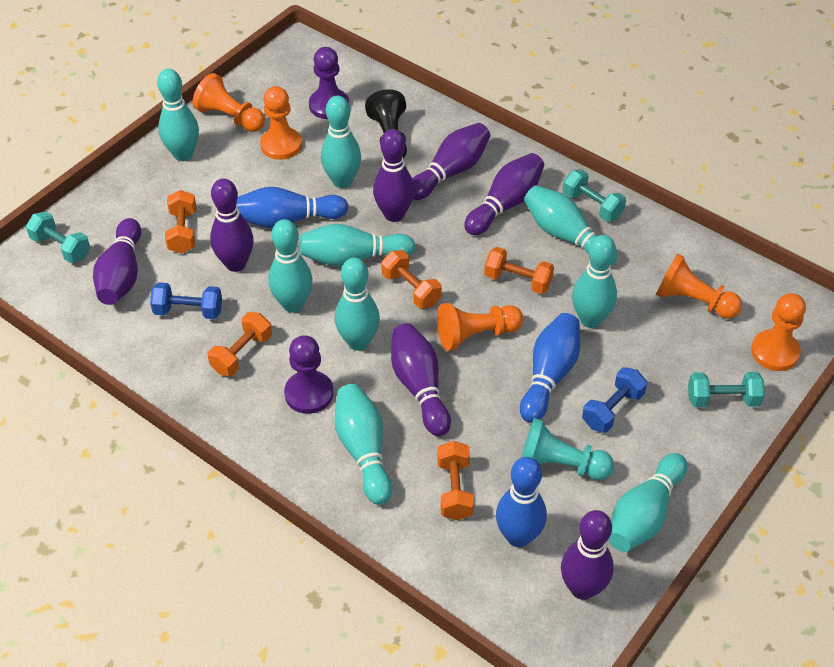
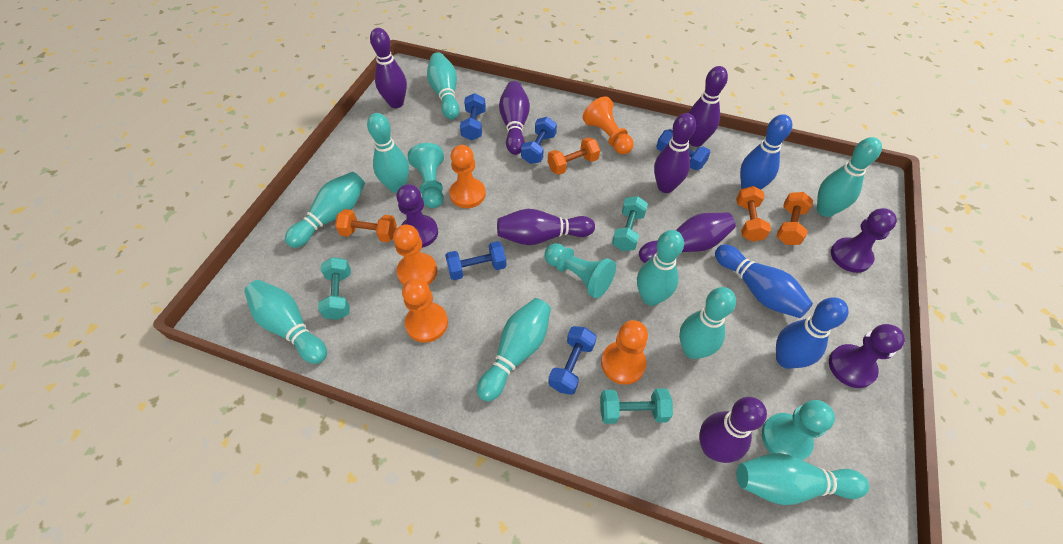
black pawn: 1 -> 0
blue dumbbell: 2 -> 5
orange dumbbell: 5 -> 4
purple pawn: 2 -> 3
turquoise pawn: 1 -> 3

